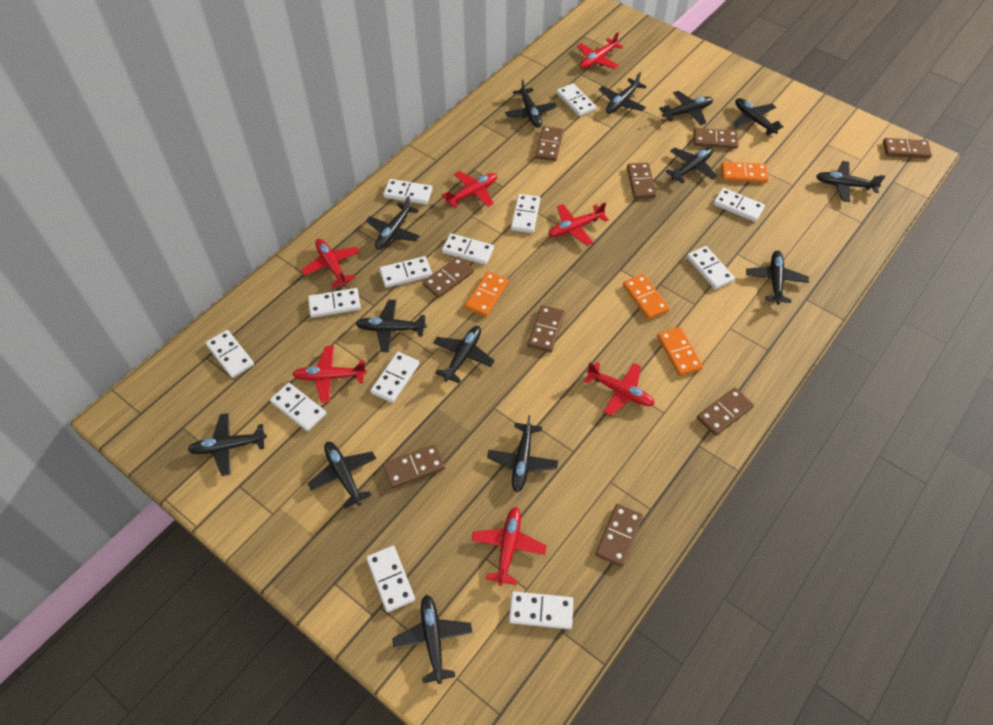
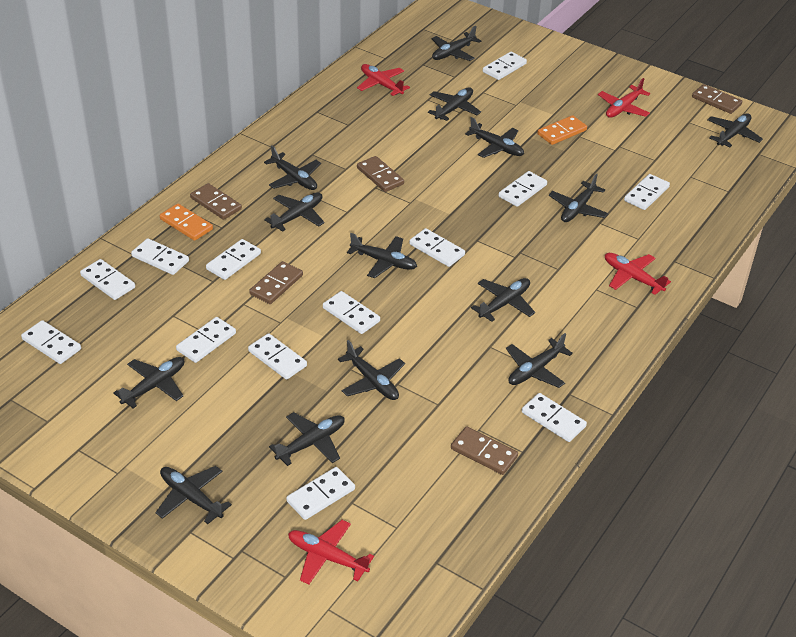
brown domino: 9 -> 5
orange domino: 4 -> 2
red plane: 7 -> 4

